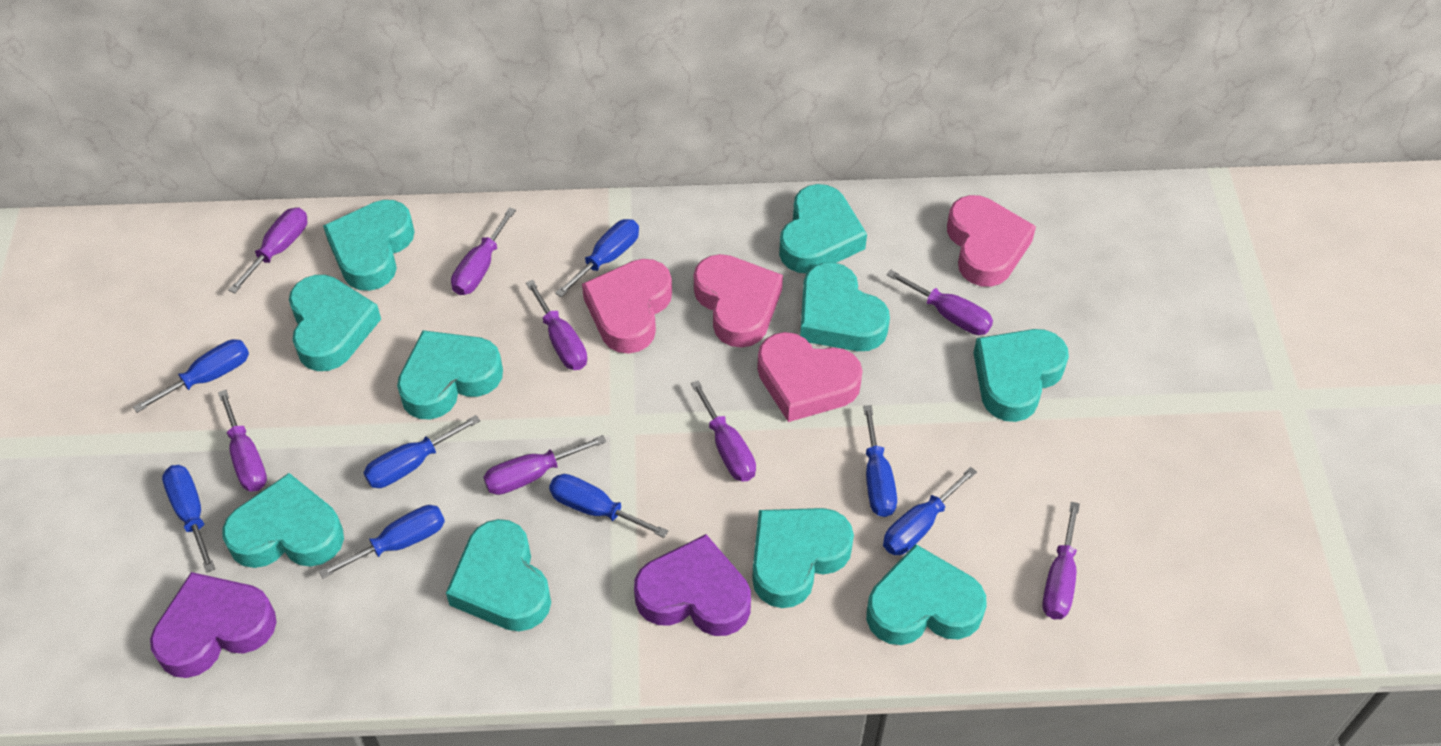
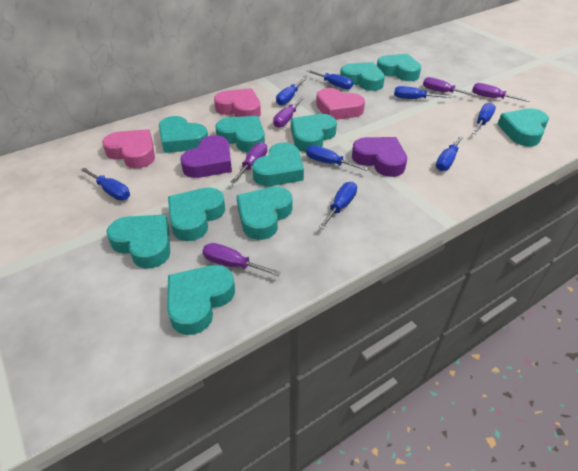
pink heart: 4 -> 3
purple screwdriver: 8 -> 5
turquoise heart: 10 -> 11

